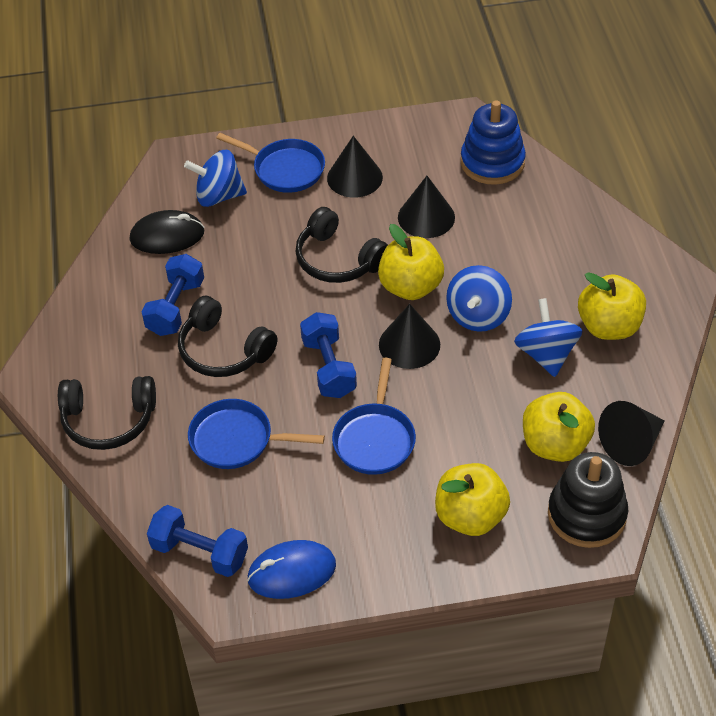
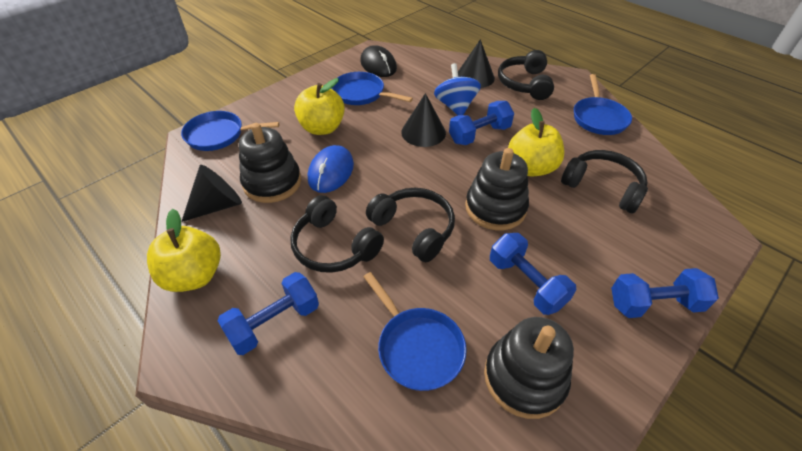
black cone: 4 -> 3
black headphones: 3 -> 4
black stacking toy: 1 -> 3
blue dumbbell: 3 -> 4
blue pan: 3 -> 4
blue spinning top: 3 -> 1
blue stacking toy: 1 -> 0
yellow apple: 4 -> 3

